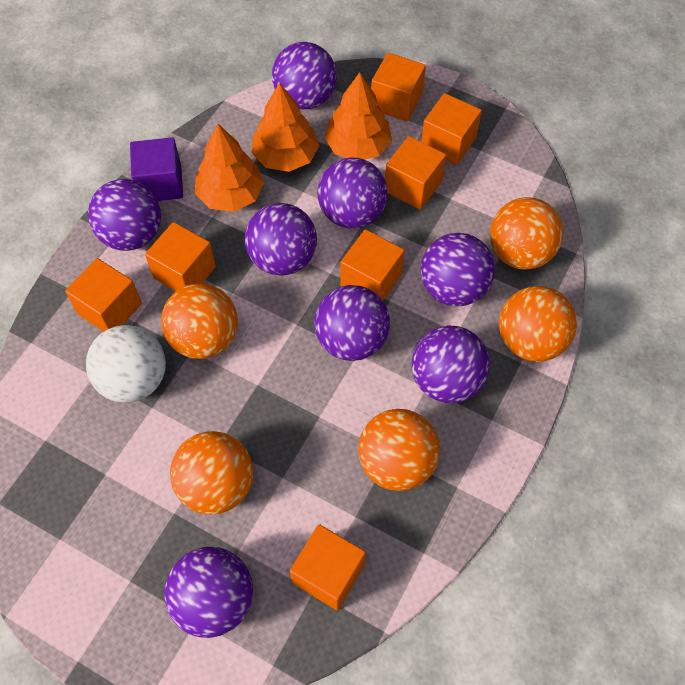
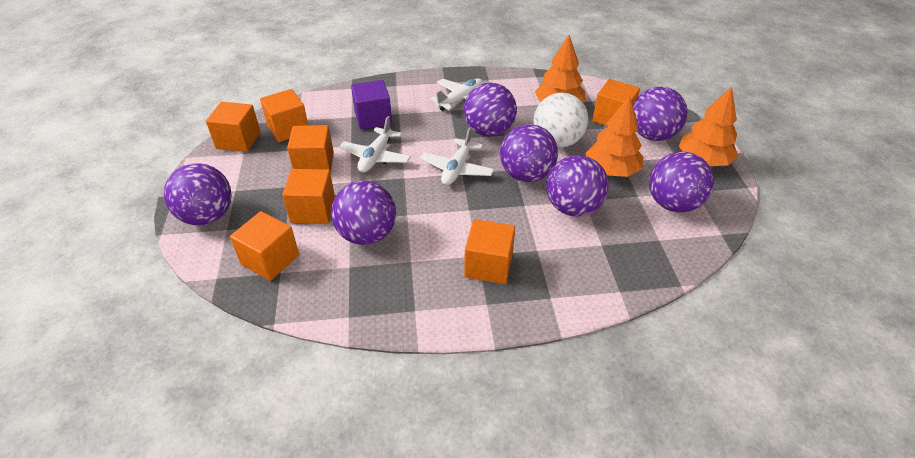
orange ball: 5 -> 0
purple ball: 8 -> 7
white plane: 0 -> 3

